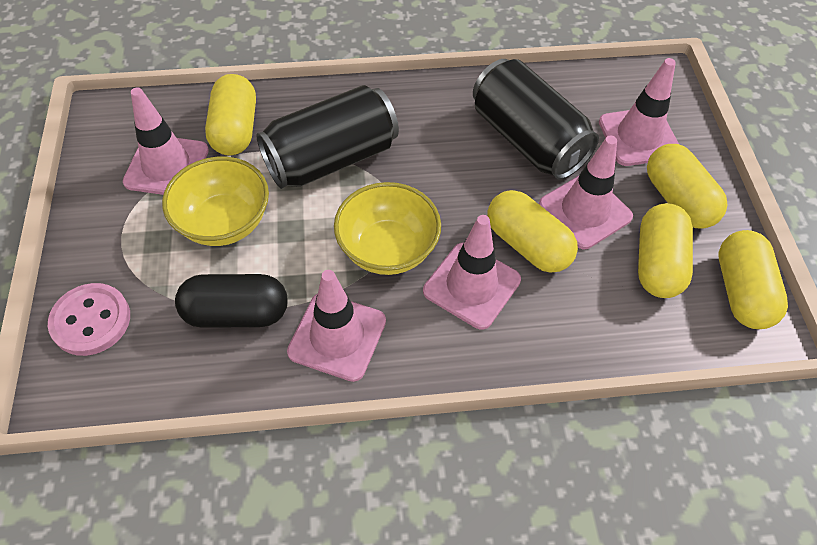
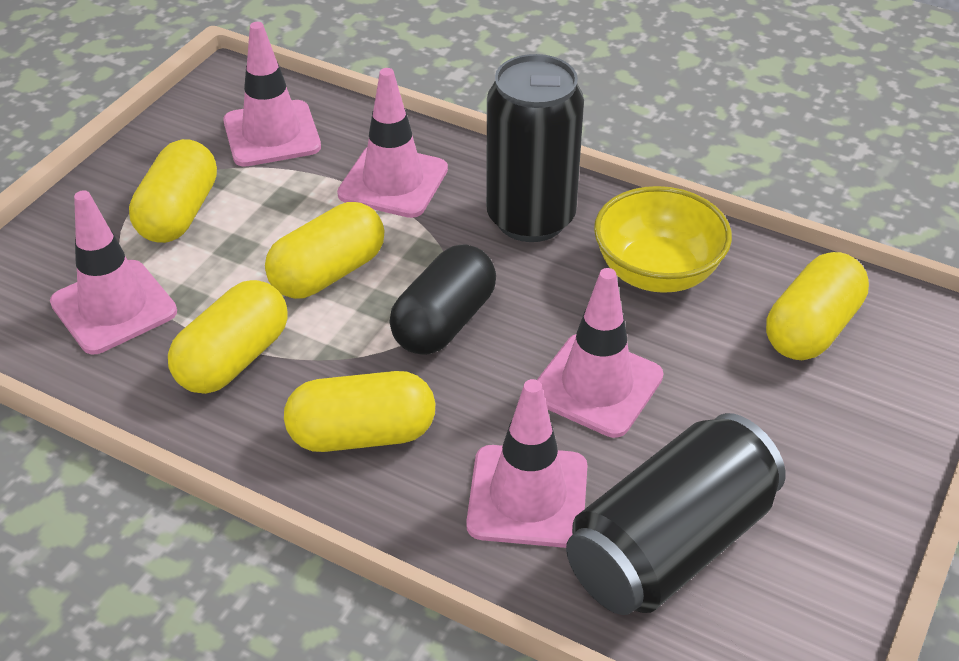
pink button: 1 -> 0
yellow bowl: 2 -> 1

